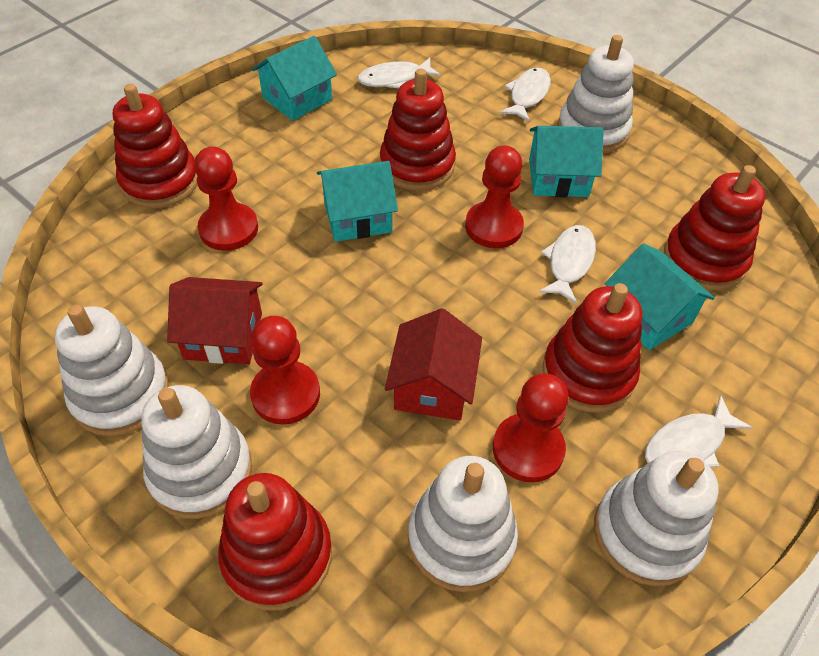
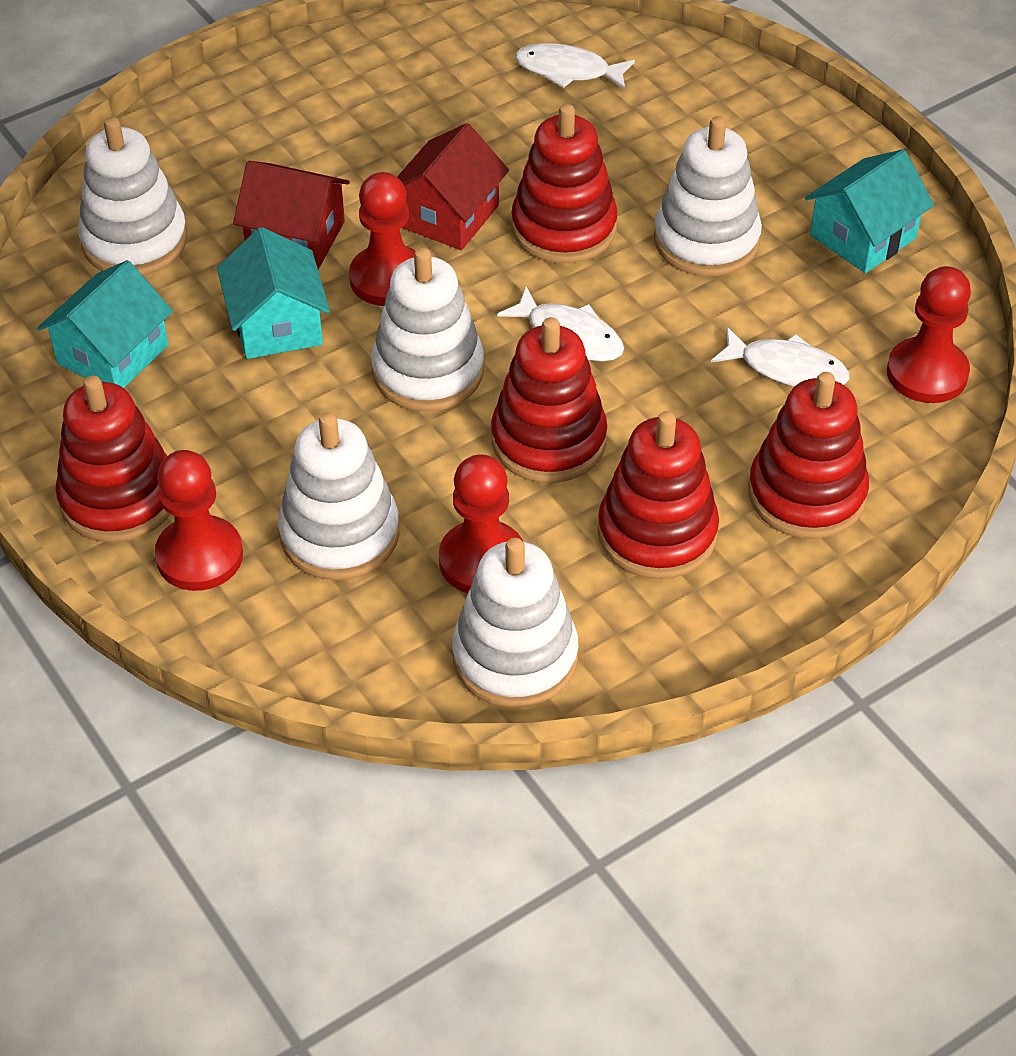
turquoise house: 4 -> 3
white fish: 4 -> 3

